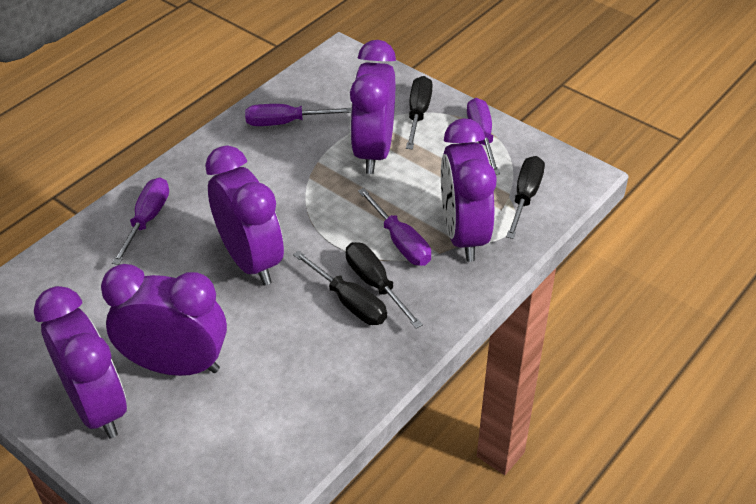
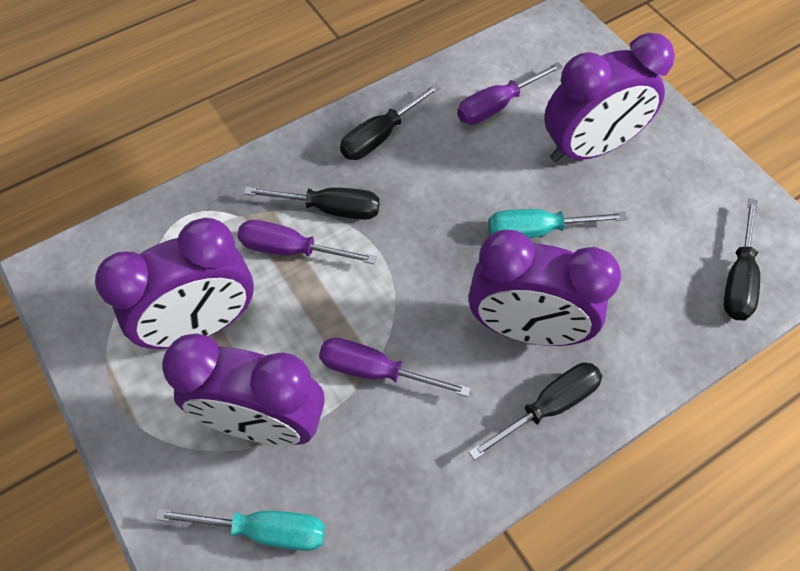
purple clock: 5 -> 4
purple screwdriver: 4 -> 3
turquoise screwdriver: 0 -> 2

